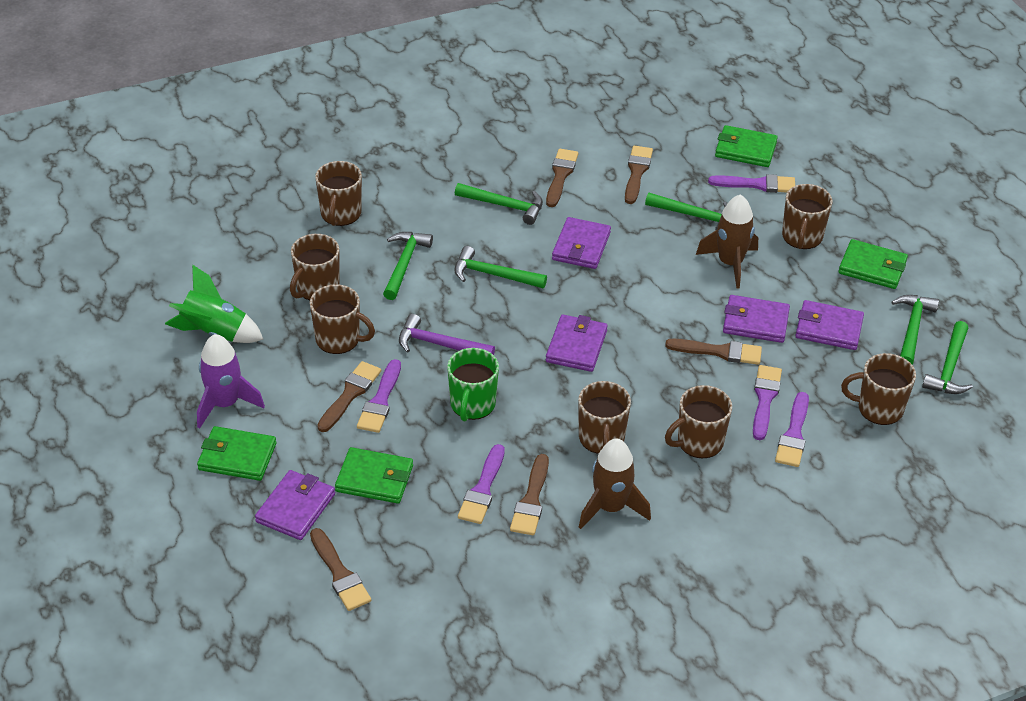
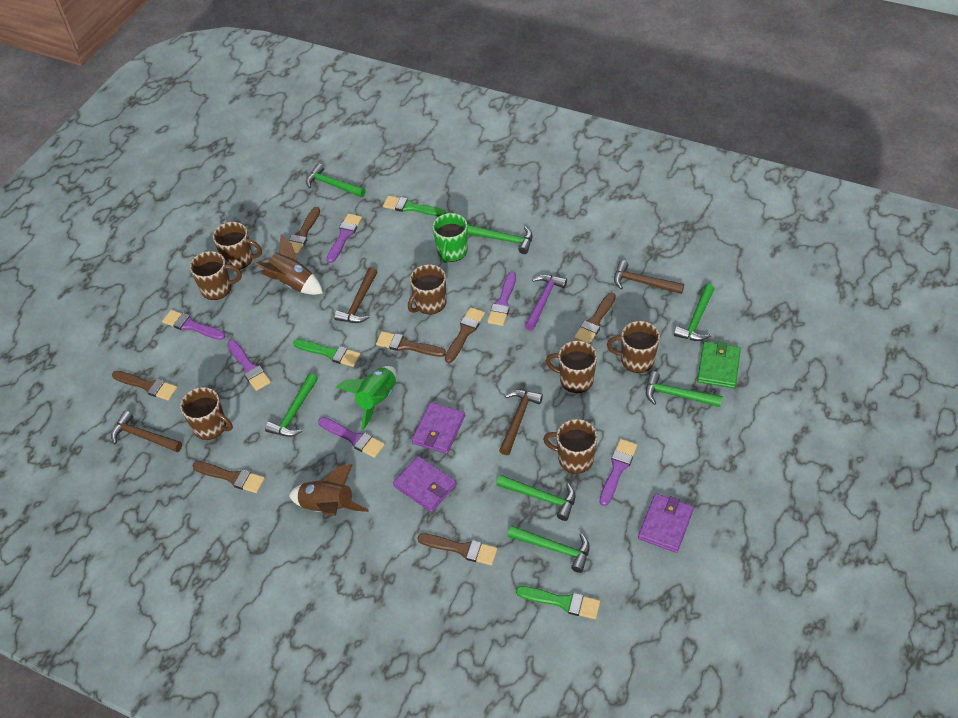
brown brush: 6 -> 7
brown hammer: 0 -> 4
green brush: 0 -> 3
green hammer: 6 -> 7
green wallet: 4 -> 1
purple brush: 5 -> 6
purple rocket: 1 -> 0
purple wallet: 5 -> 3

